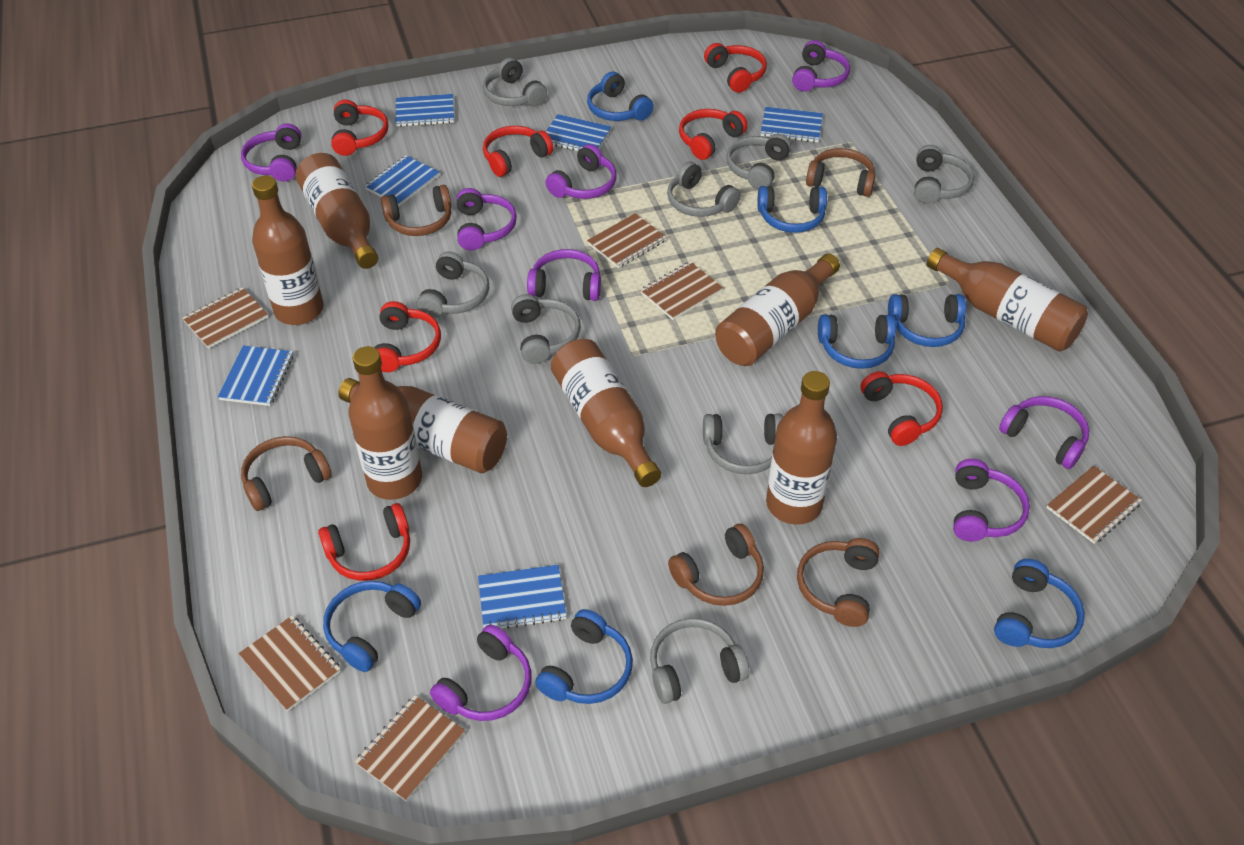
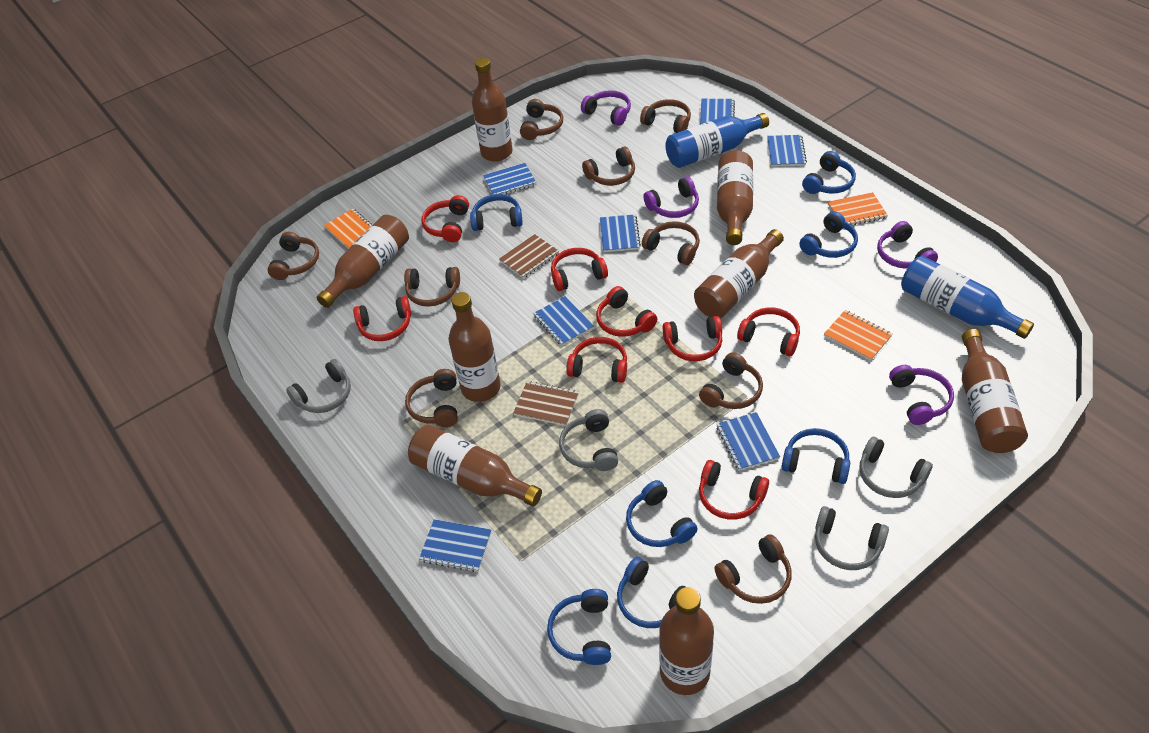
blue bottle: 0 -> 2
blue notebook: 6 -> 7
brown headphones: 5 -> 9
brown notebook: 6 -> 2
grey headphones: 8 -> 4
orange notebook: 0 -> 3
purple headphones: 8 -> 4
red headphones: 7 -> 8

